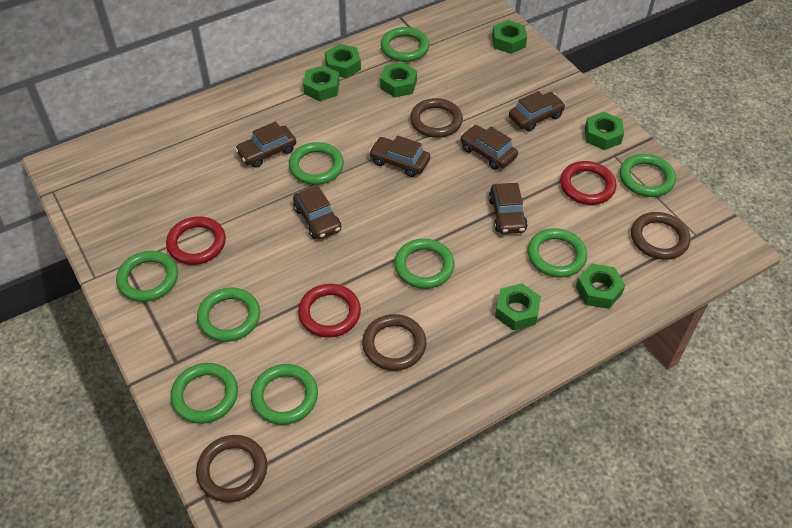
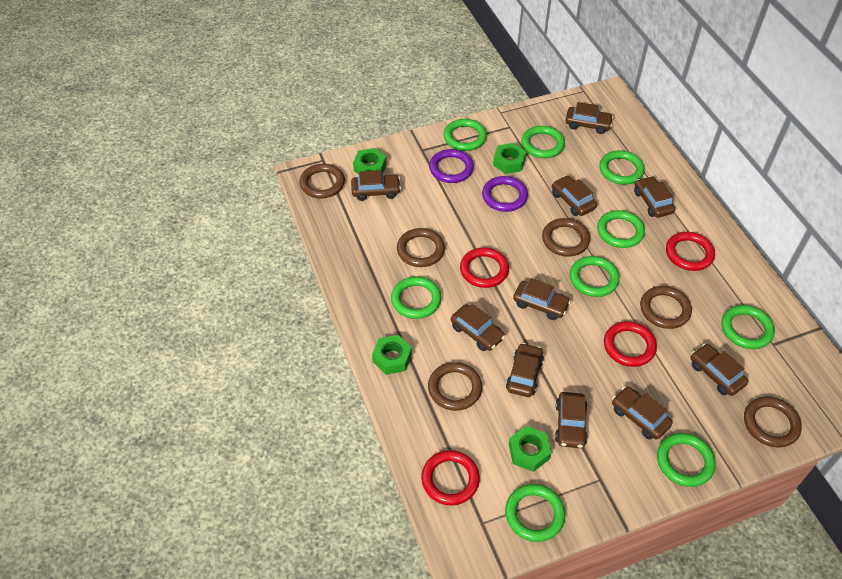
brown car: 6 -> 10
brown ring: 4 -> 6
green nut: 7 -> 4
purple ring: 0 -> 2
red ring: 3 -> 4

